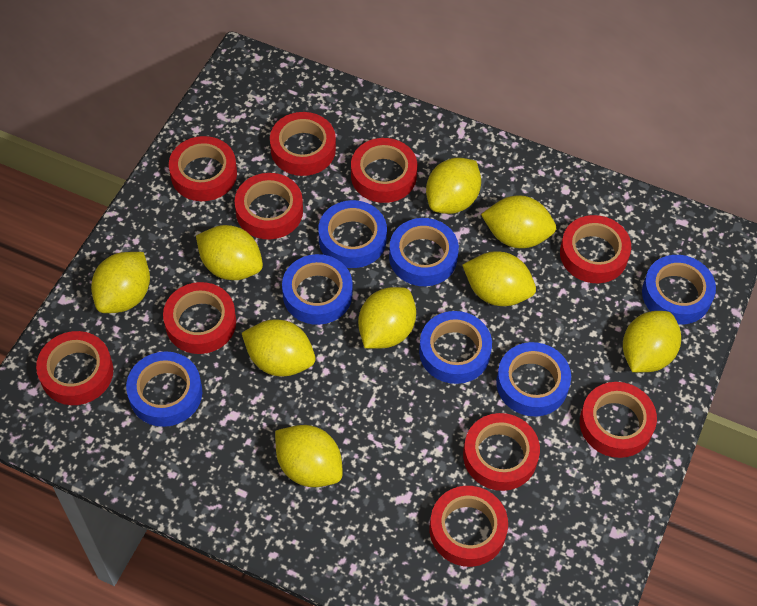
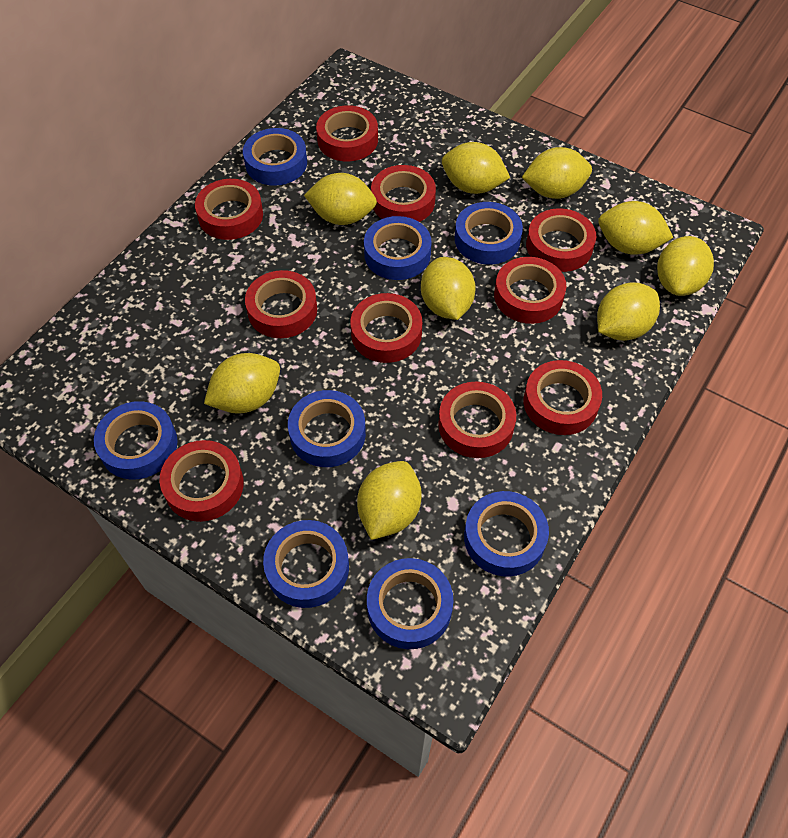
blue tape: 7 -> 8

